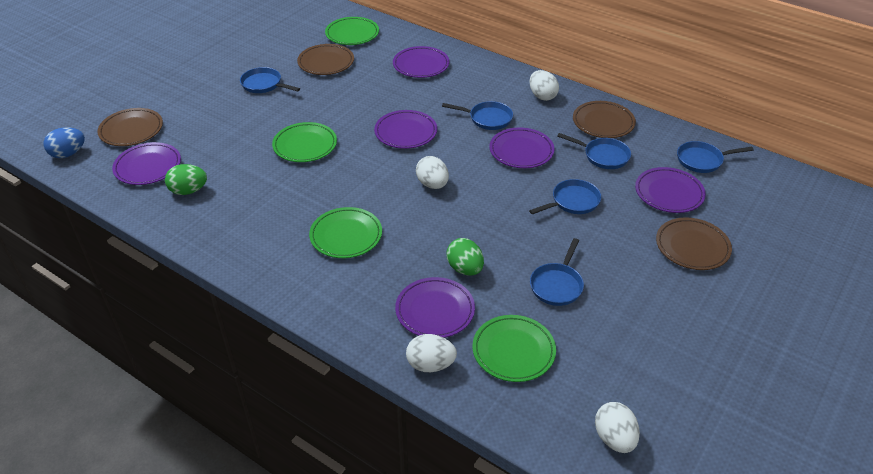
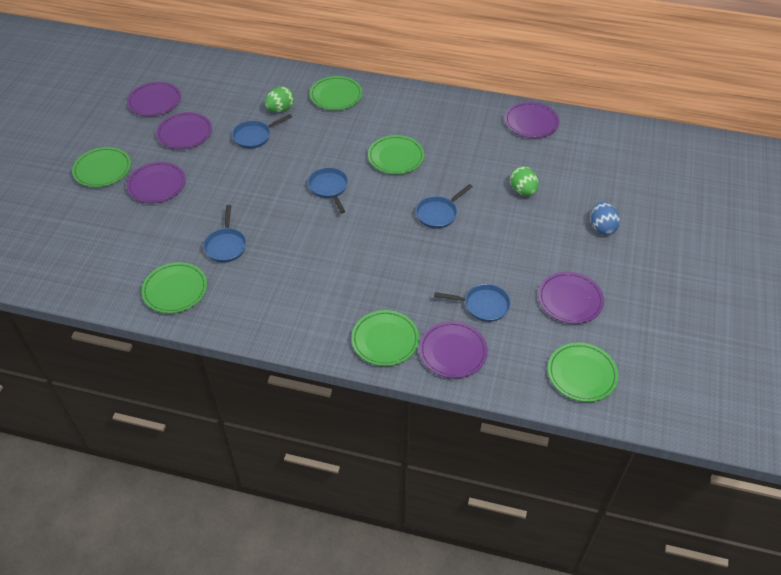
blue pan: 6 -> 5
brown plate: 4 -> 0
green plate: 4 -> 6
white egg: 4 -> 0

